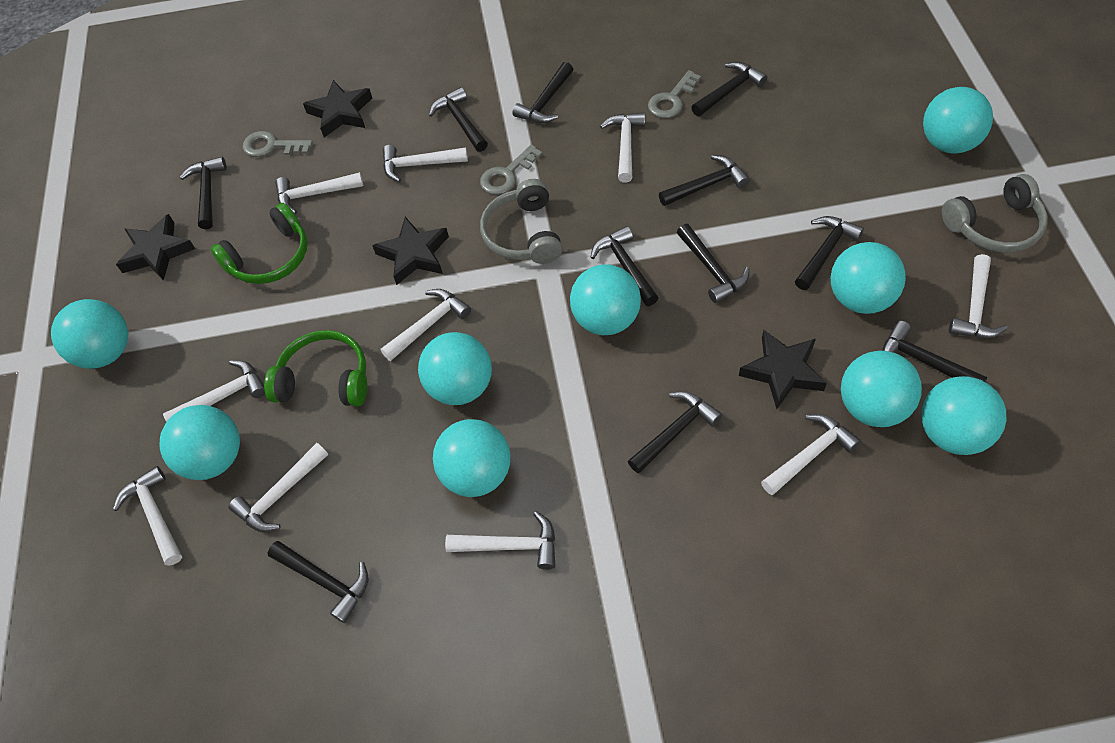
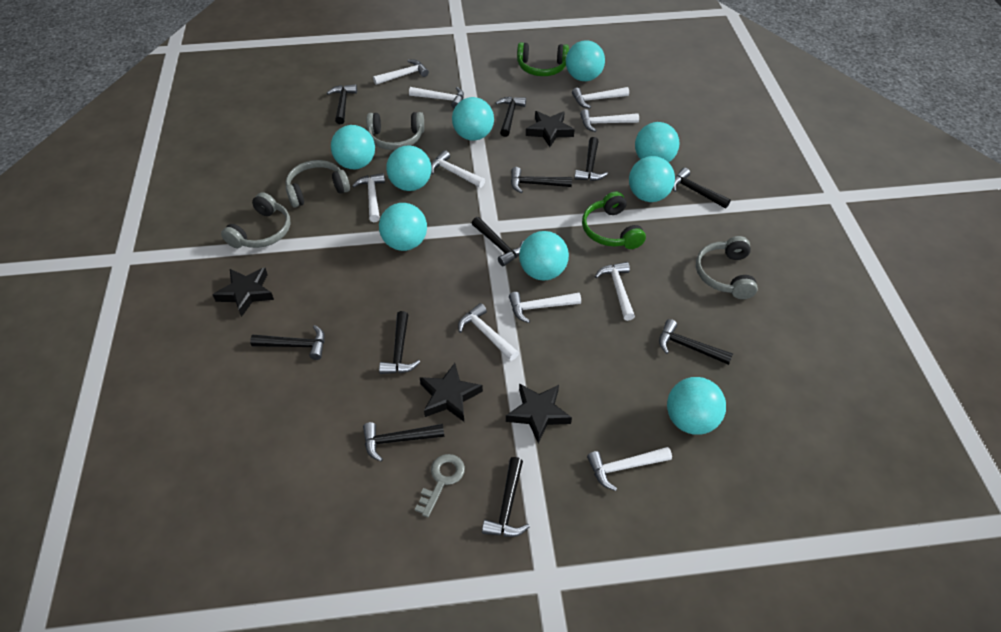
grey headphones: 2 -> 4
grey key: 3 -> 1

